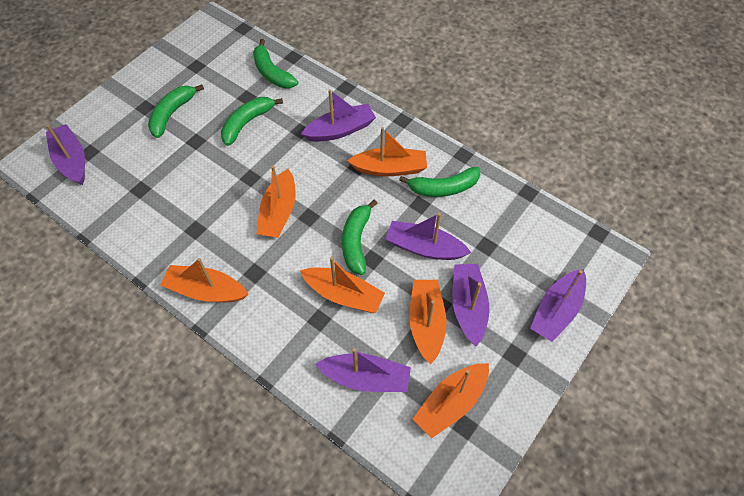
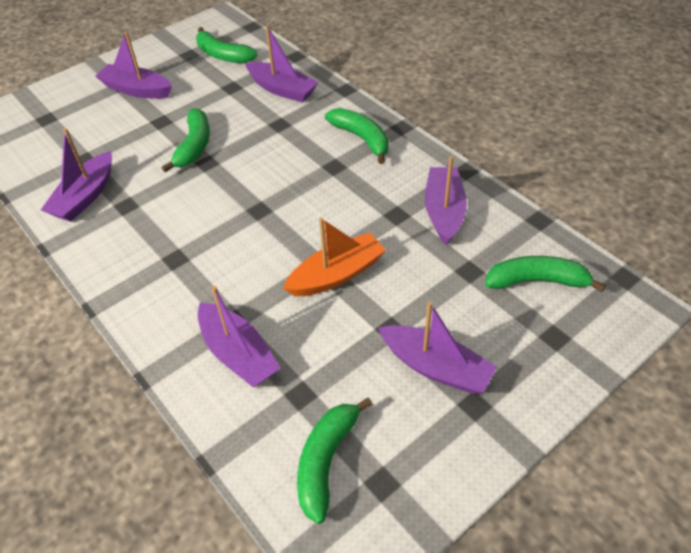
orange boat: 6 -> 1

